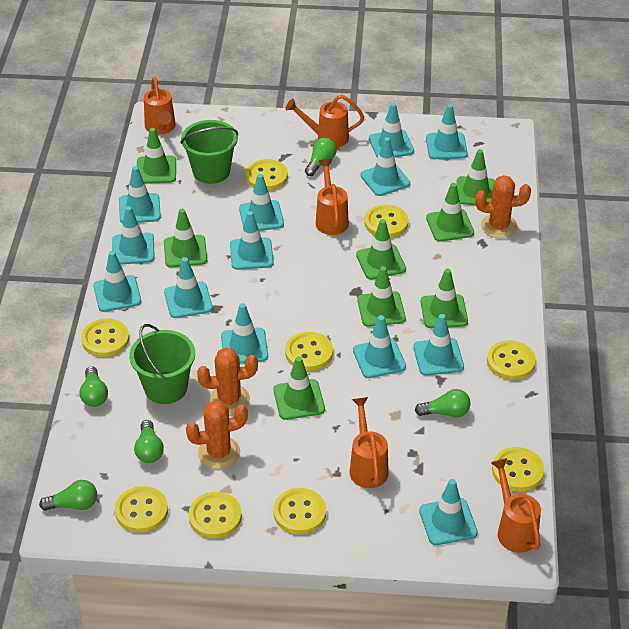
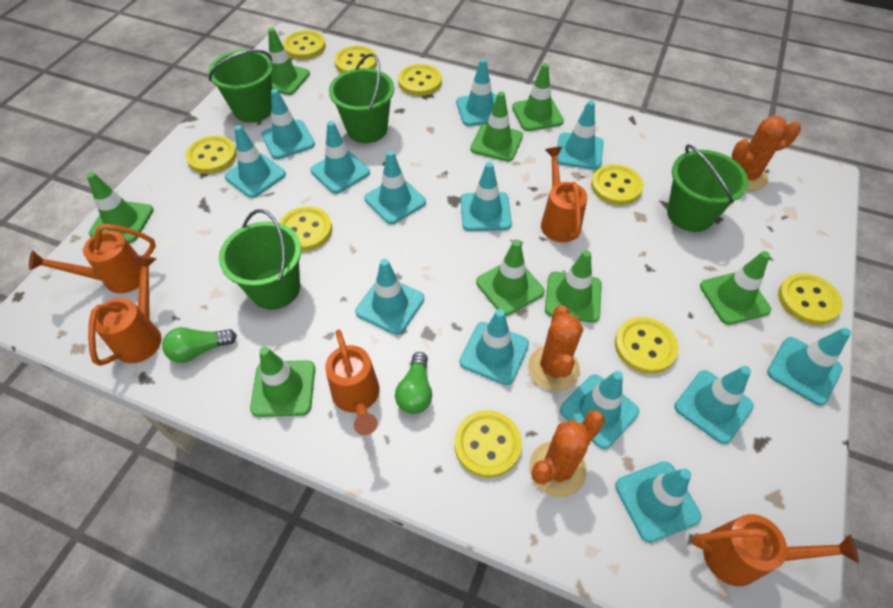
green bucket: 2 -> 4
green light bulb: 5 -> 2

